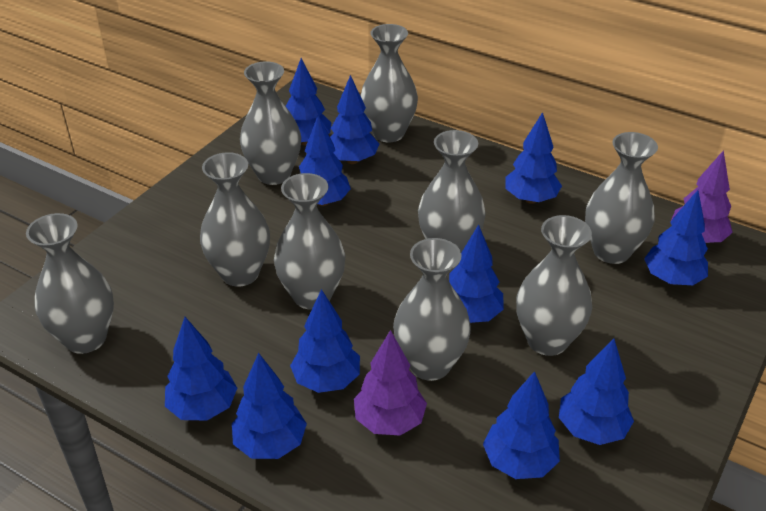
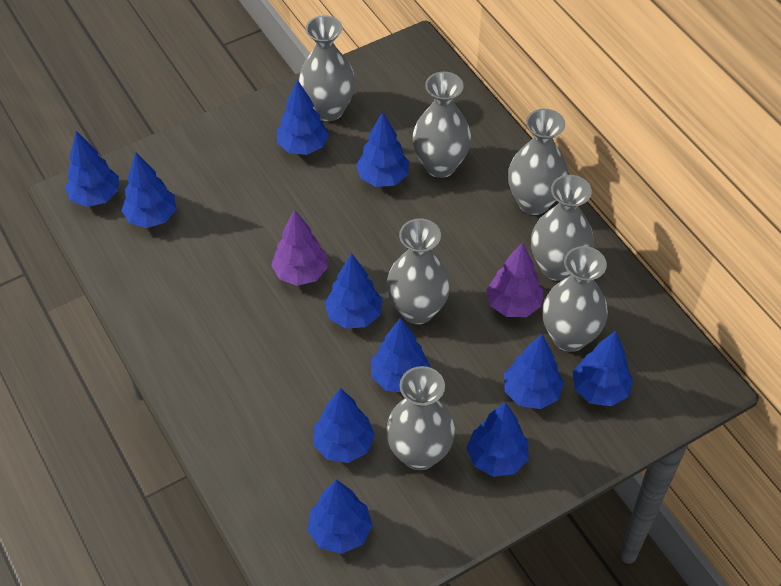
grey vase: 9 -> 7

